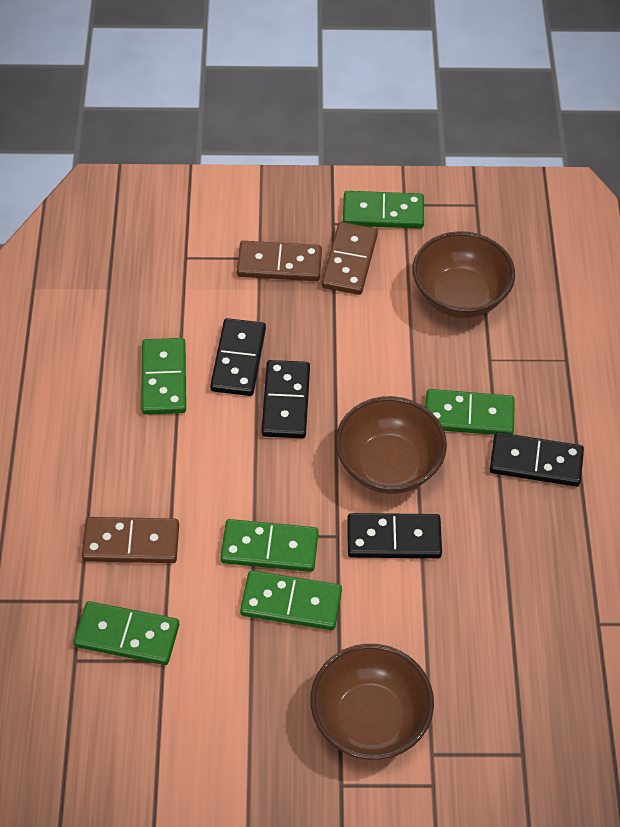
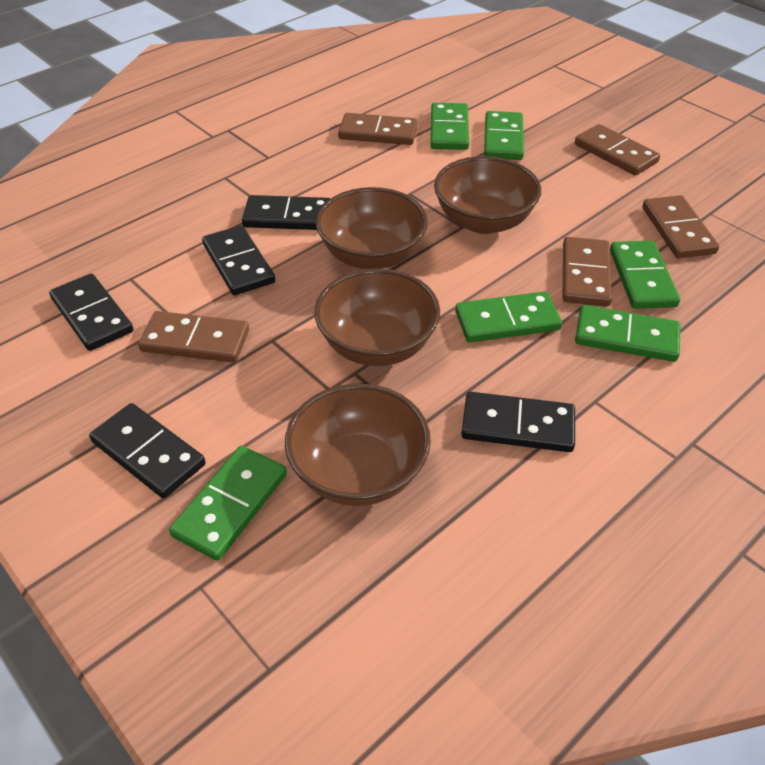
black domino: 4 -> 5
brown bowl: 3 -> 4
brown domino: 3 -> 5

